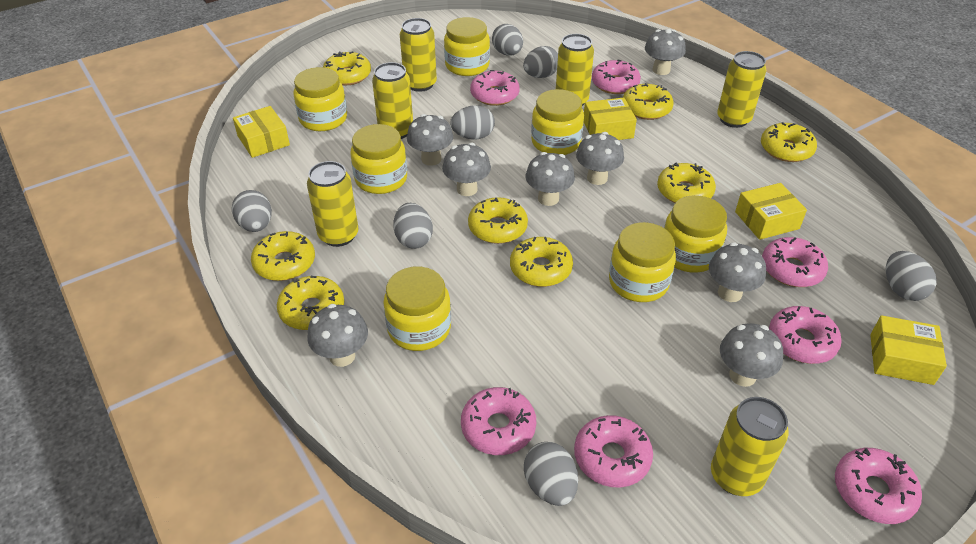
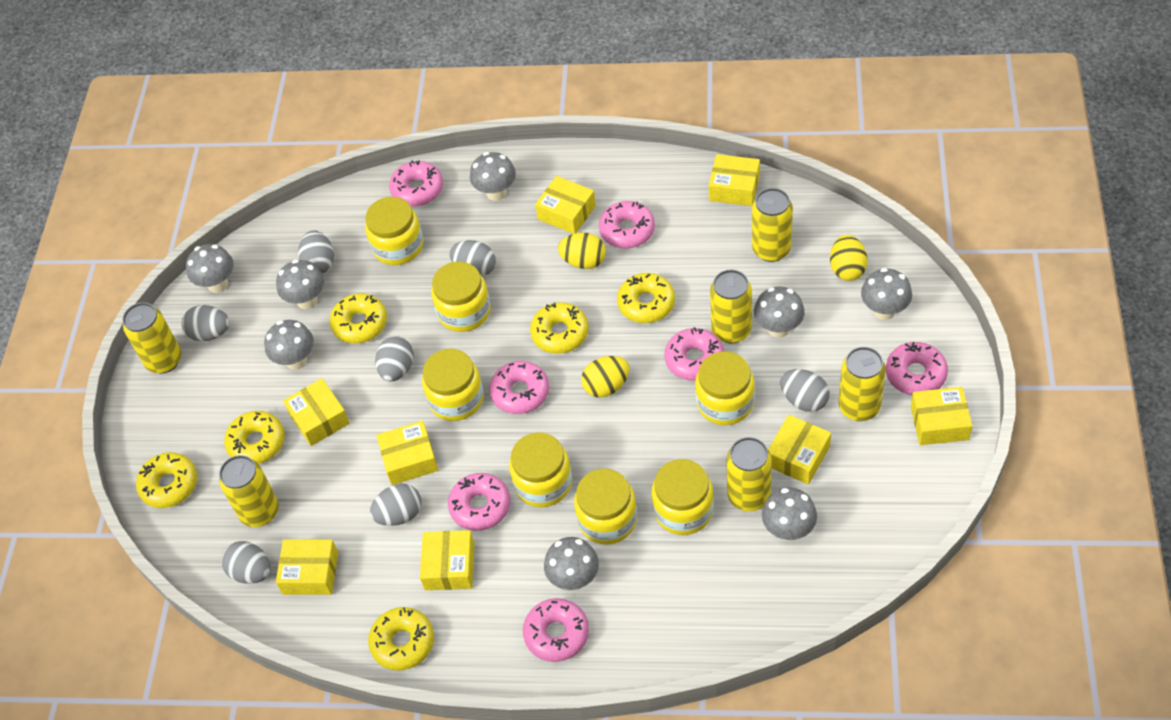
yellow box: 4 -> 8
yellow donut: 8 -> 6
yellow egg: 0 -> 3

